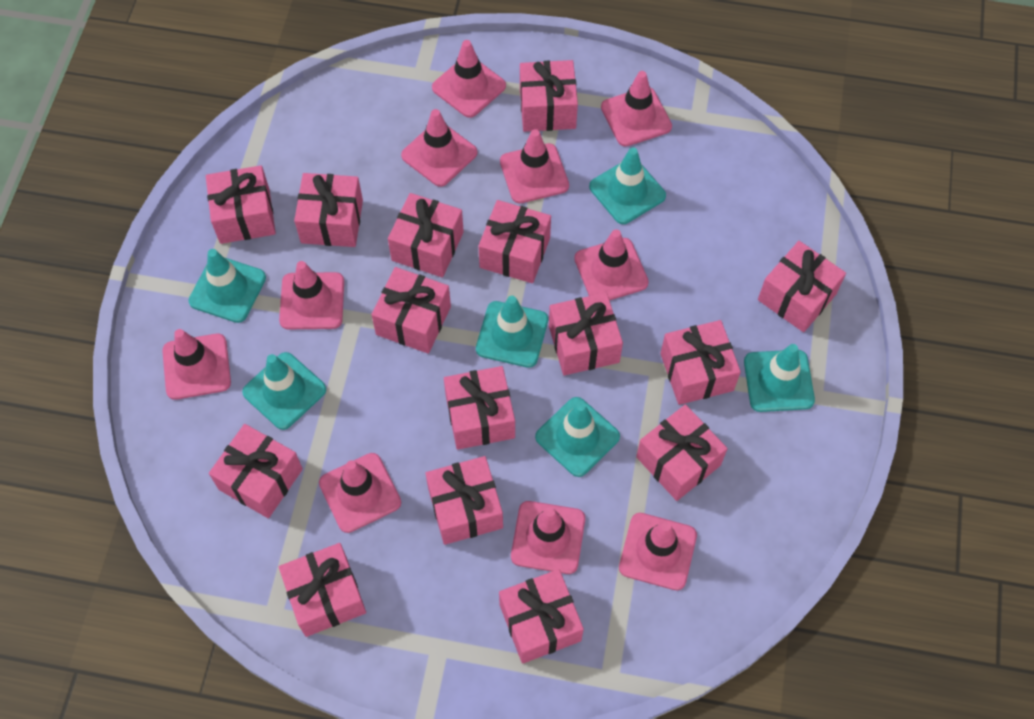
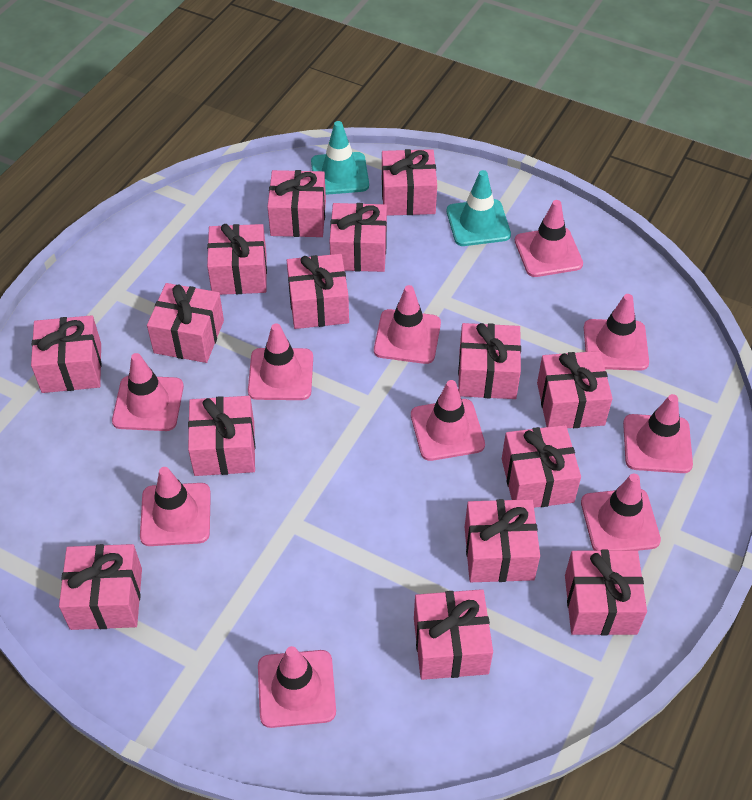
turquoise traffic cone: 6 -> 2

